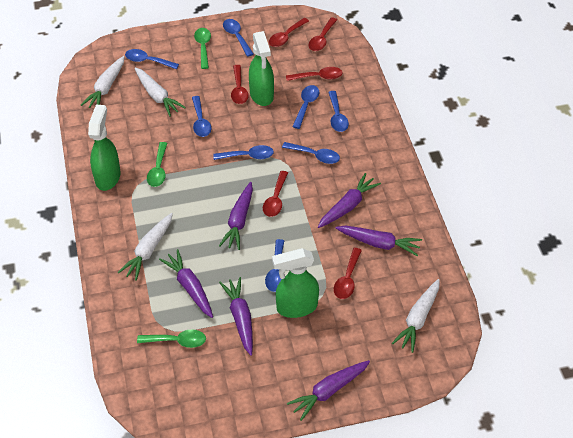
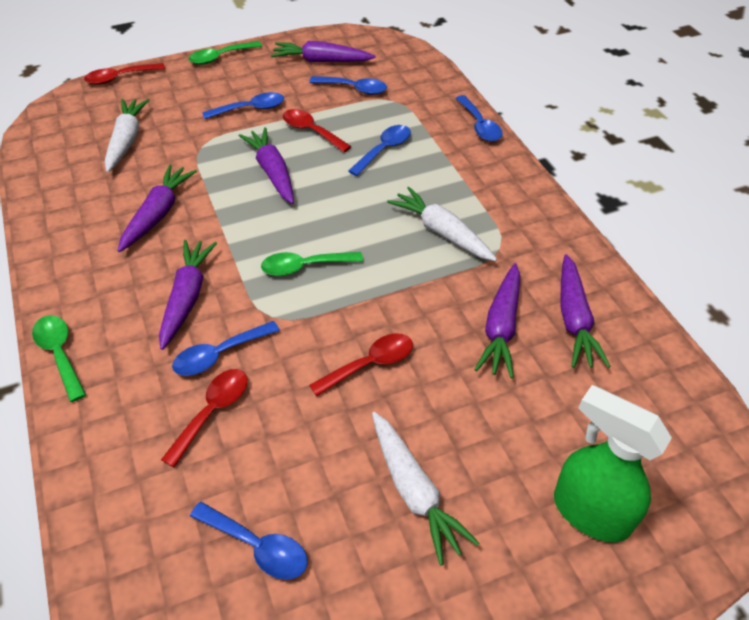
blue spoon: 8 -> 6
green spray bottle: 3 -> 1
red spoon: 6 -> 4
white carrot: 4 -> 3

